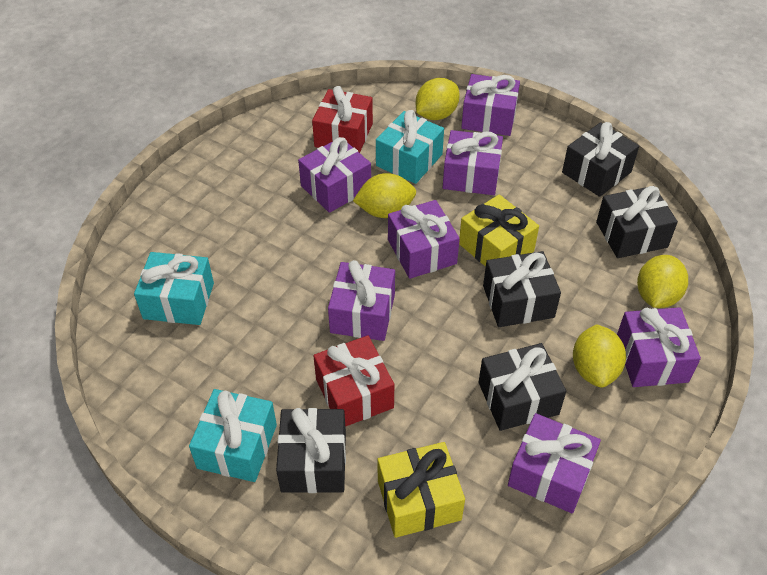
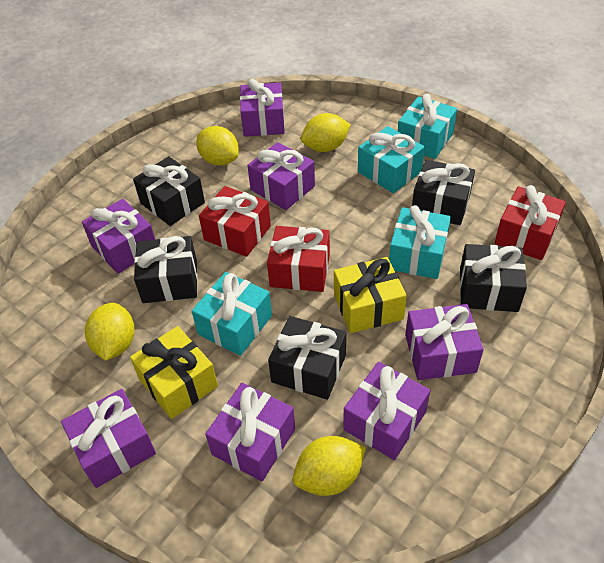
red gift: 2 -> 3
turquoise gift: 3 -> 4

